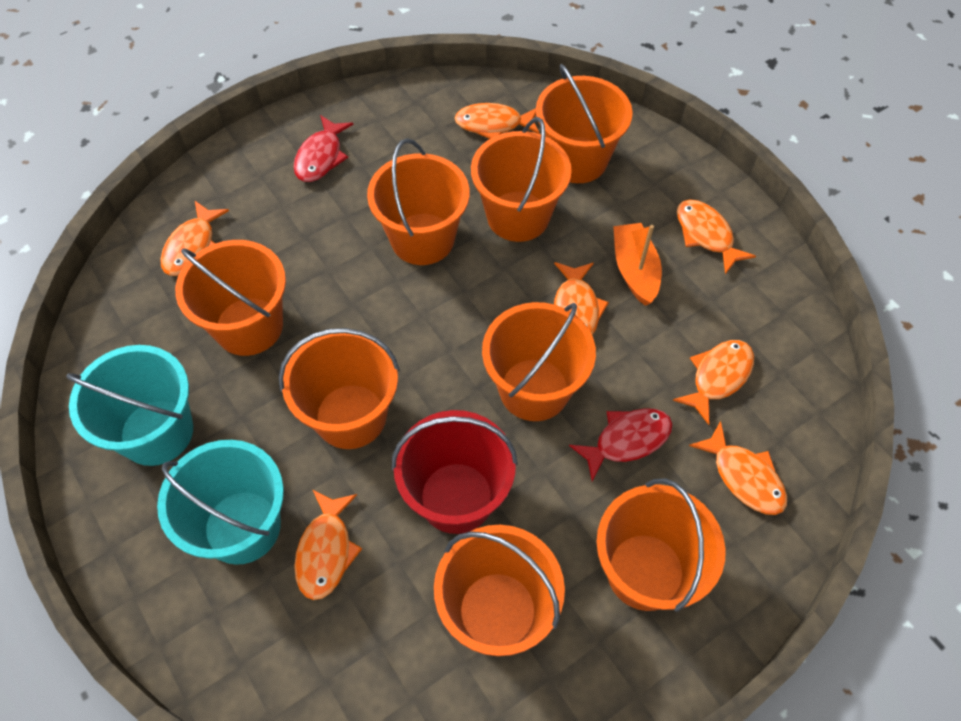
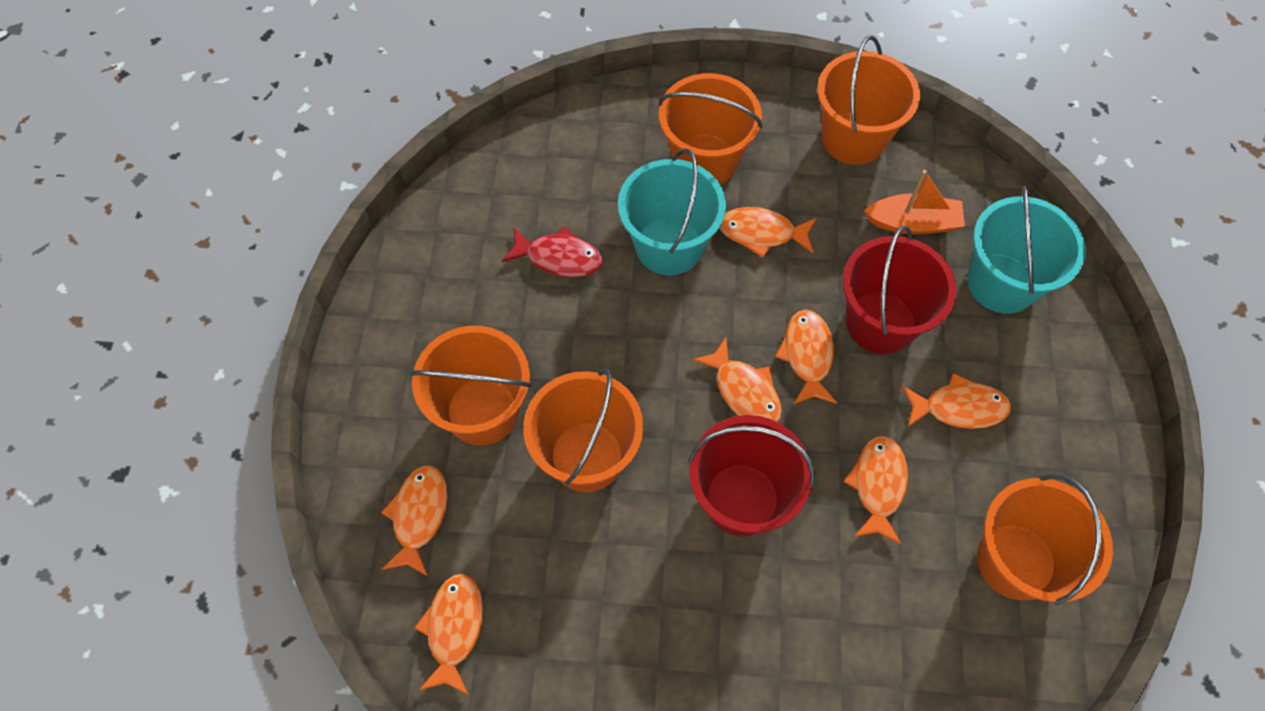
orange bucket: 8 -> 5
red bucket: 1 -> 2
red fish: 2 -> 1

